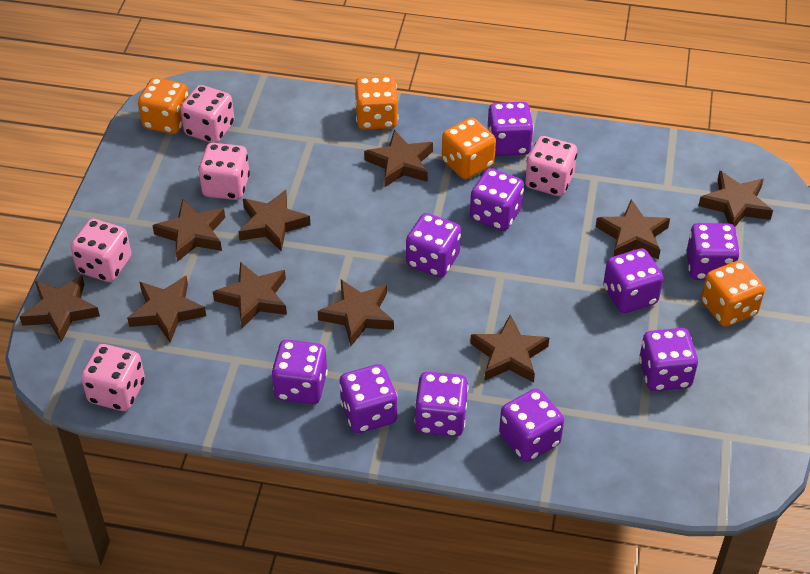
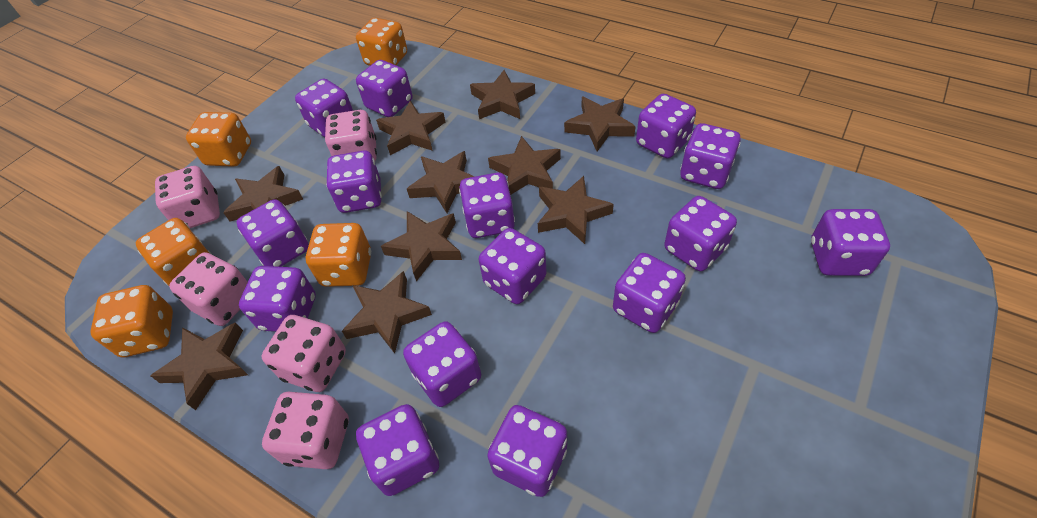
orange dice: 4 -> 5
purple dice: 10 -> 15

